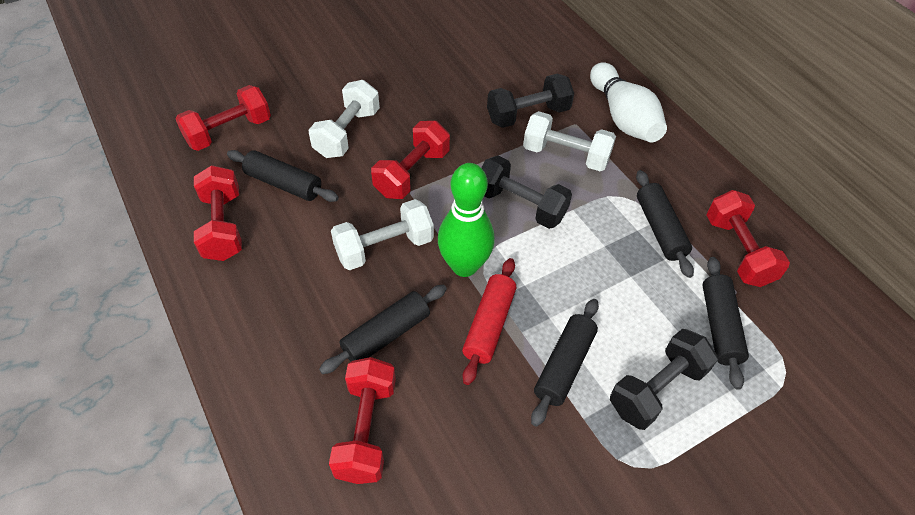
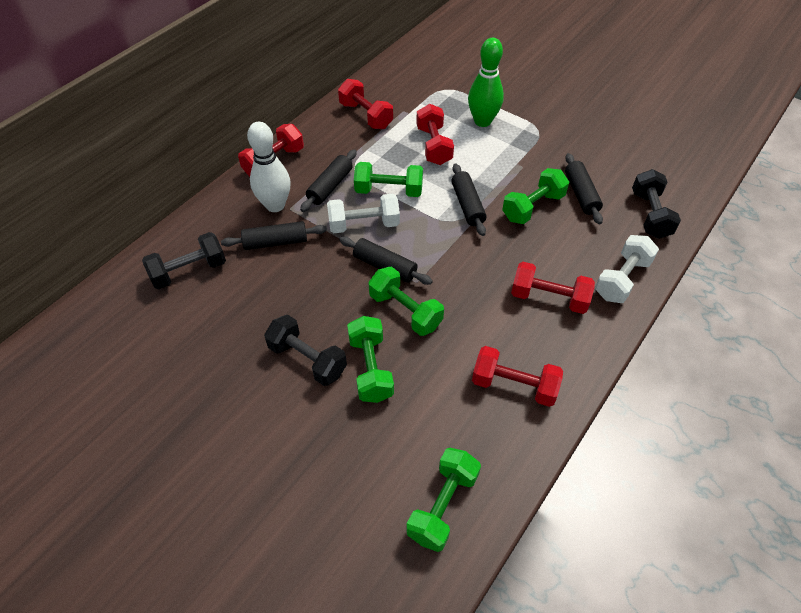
green dumbbell: 0 -> 5
red rolling pin: 1 -> 0
white dumbbell: 3 -> 2

